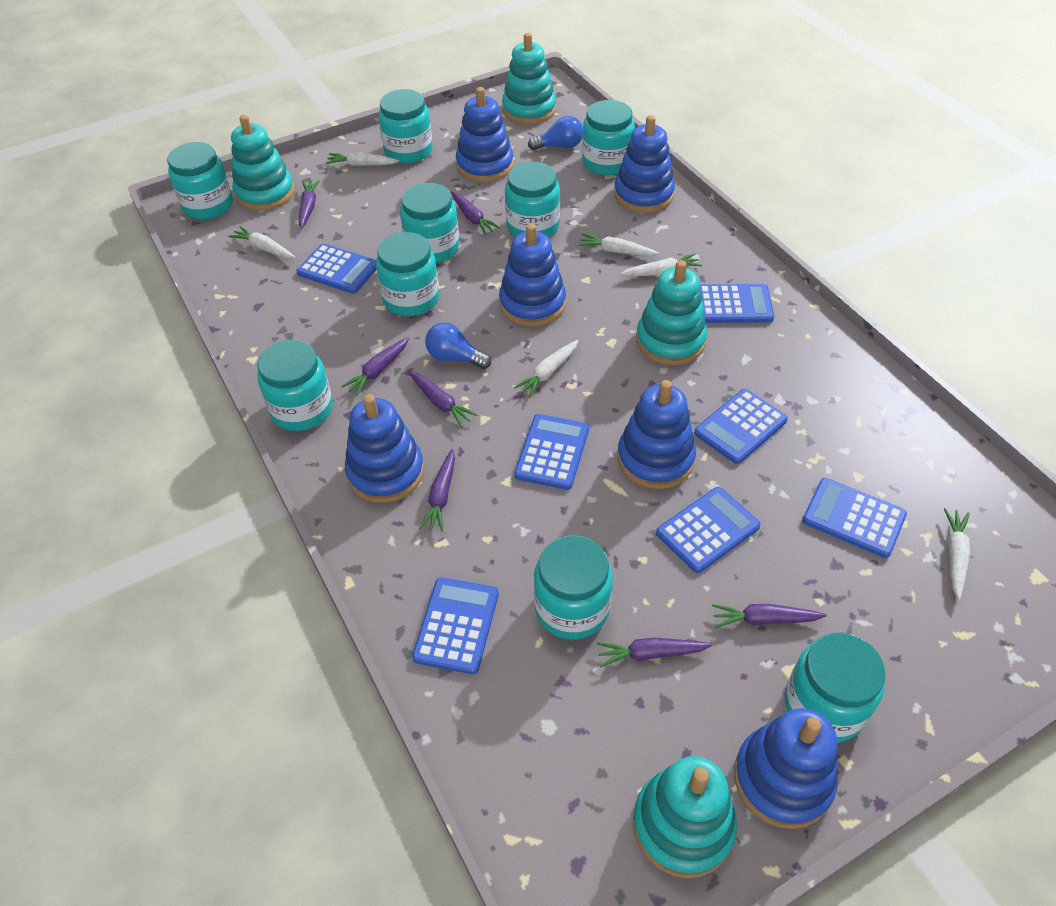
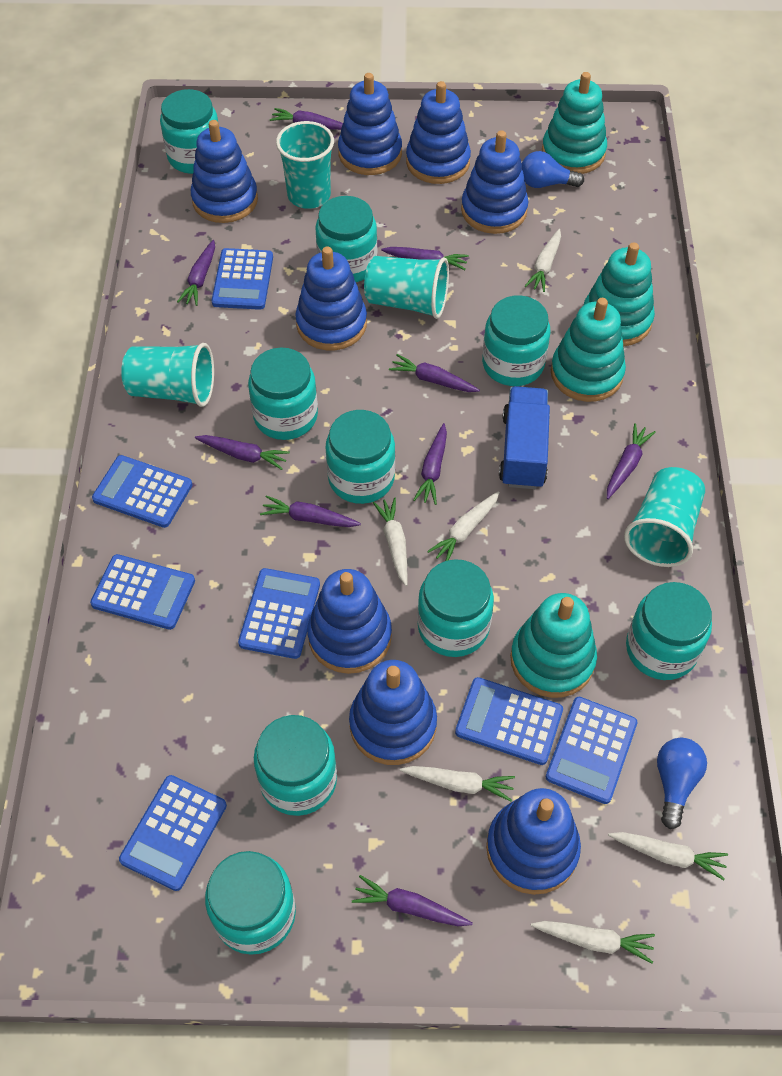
blue stacking toy: 6 -> 8
blue truck: 0 -> 1
purple carrot: 7 -> 9
turquoise cup: 0 -> 4

